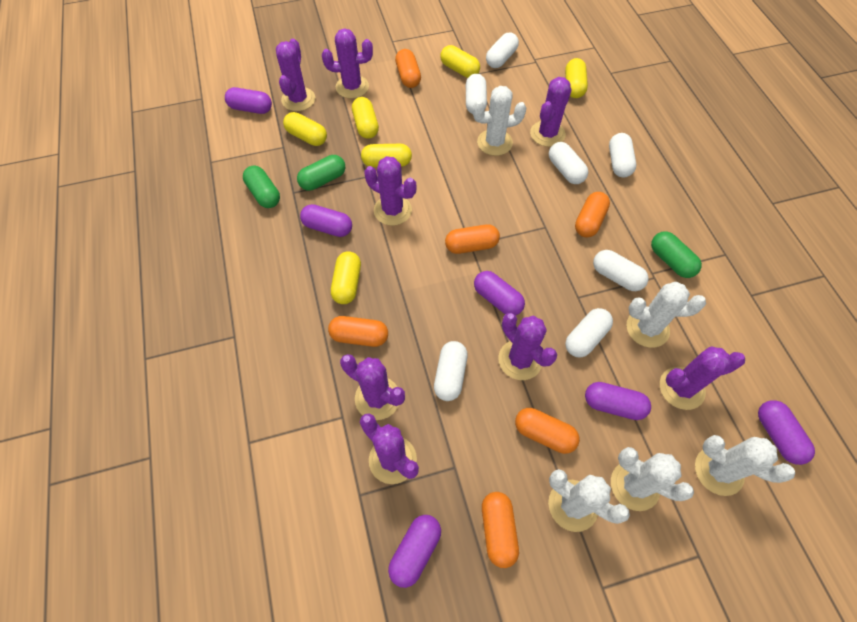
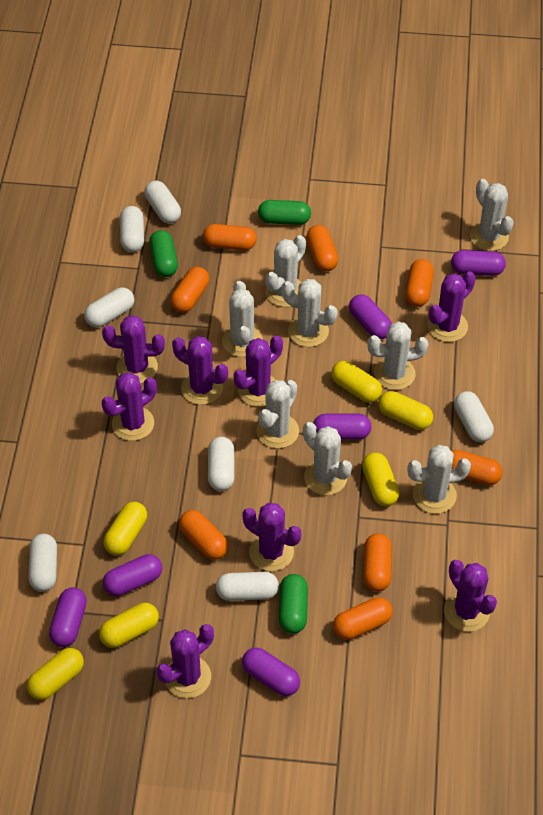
orange capsule: 6 -> 8
white cactus: 5 -> 8

